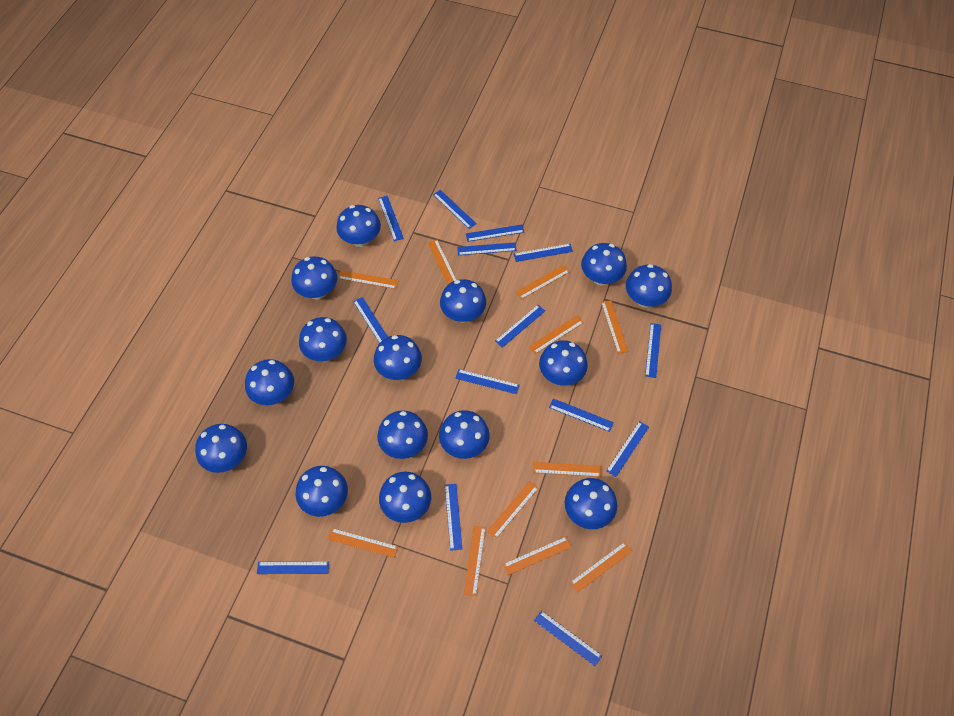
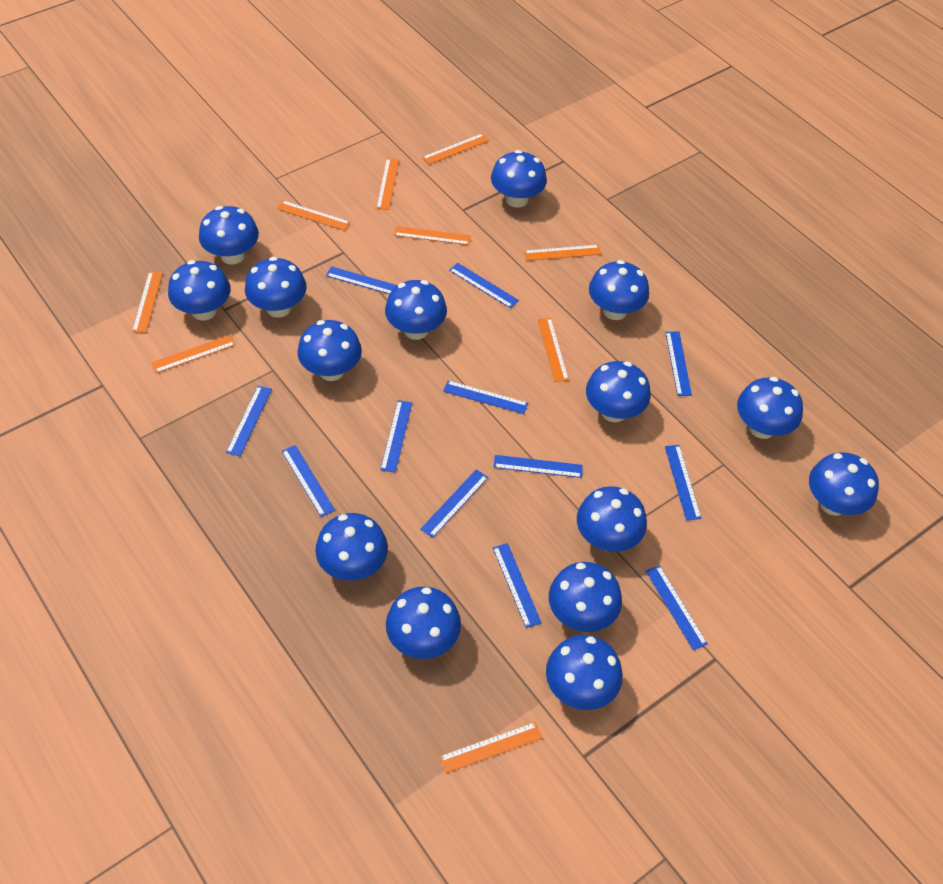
blue ruler: 14 -> 12
orange ruler: 11 -> 9

